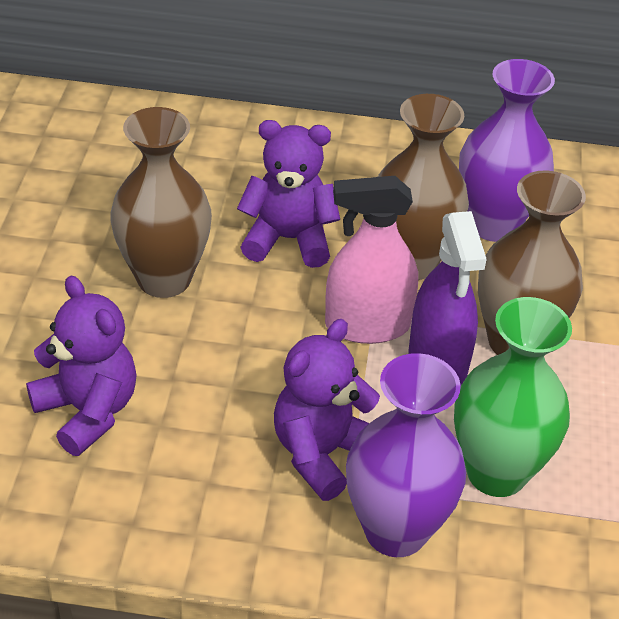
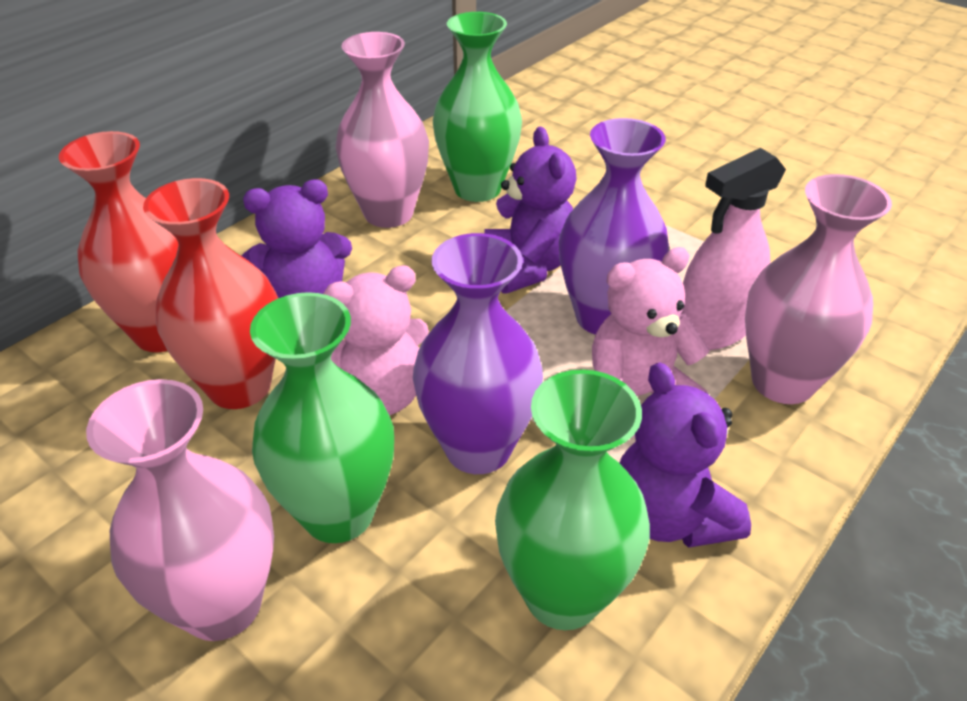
brown vase: 3 -> 0
green vase: 1 -> 3
pink teddy bear: 0 -> 2
pink vase: 0 -> 3
purple spray bottle: 1 -> 0
red vase: 0 -> 2

